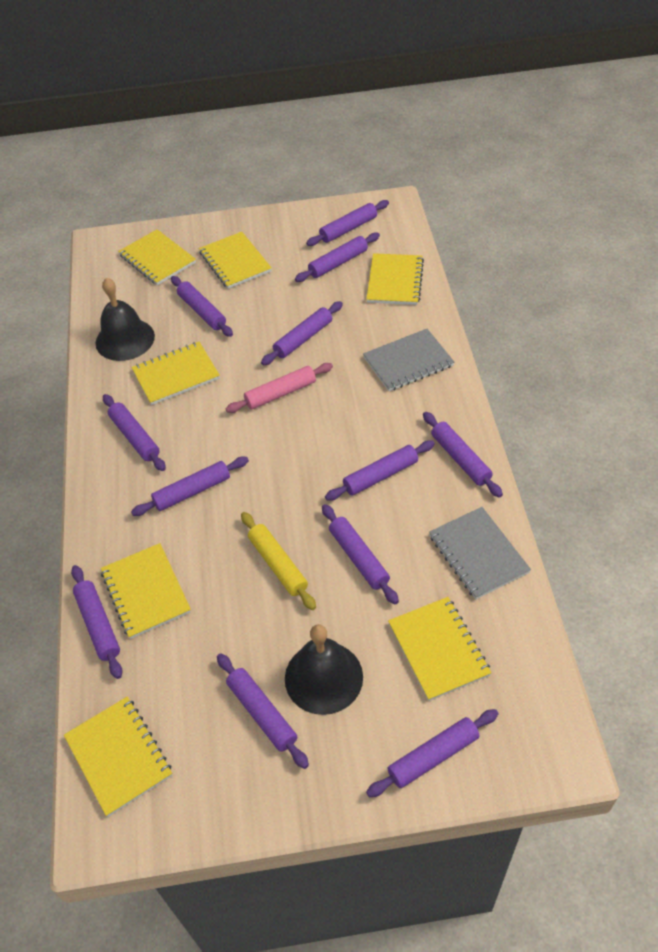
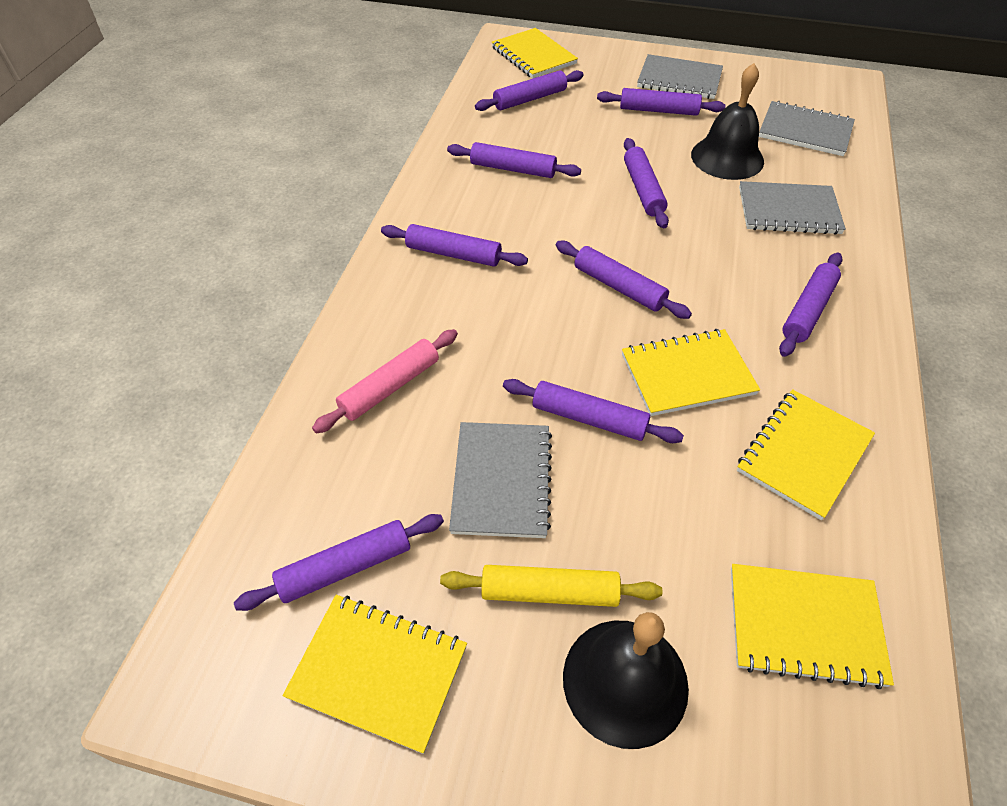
grey notebook: 2 -> 4
purple rolling pin: 12 -> 9
yellow notebook: 7 -> 5

